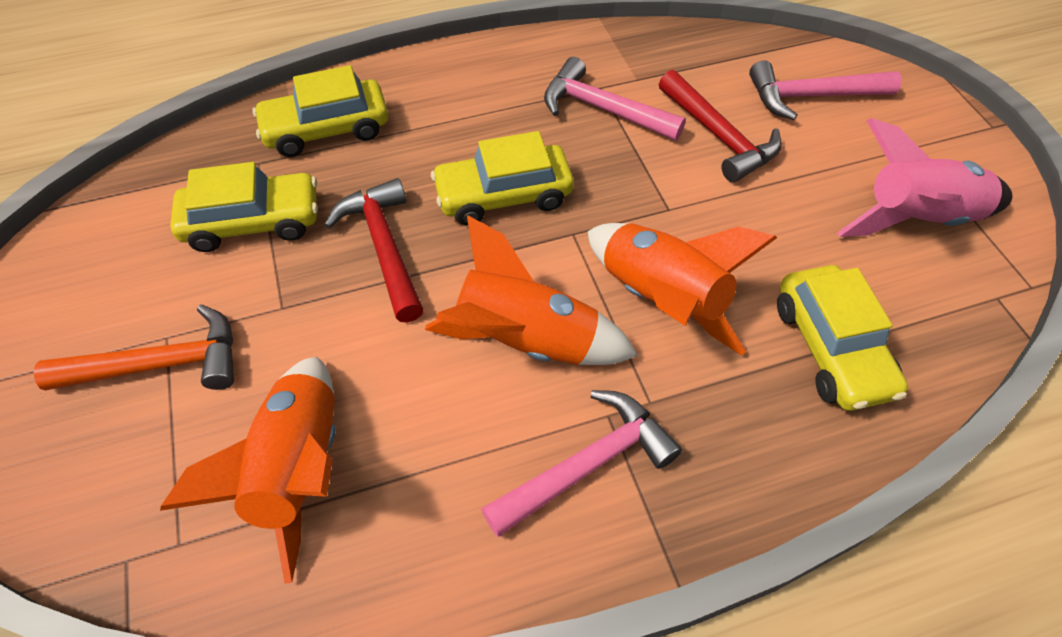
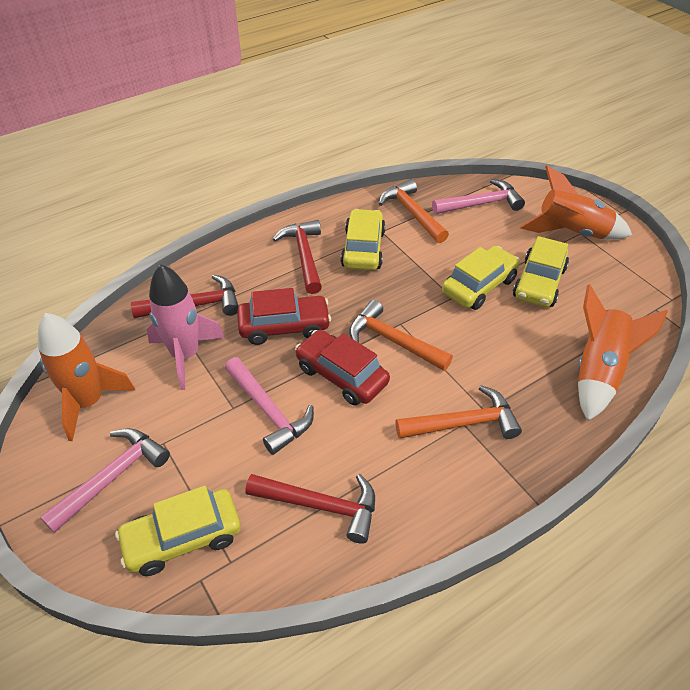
orange hammer: 1 -> 3
red car: 0 -> 2
red hammer: 2 -> 3

